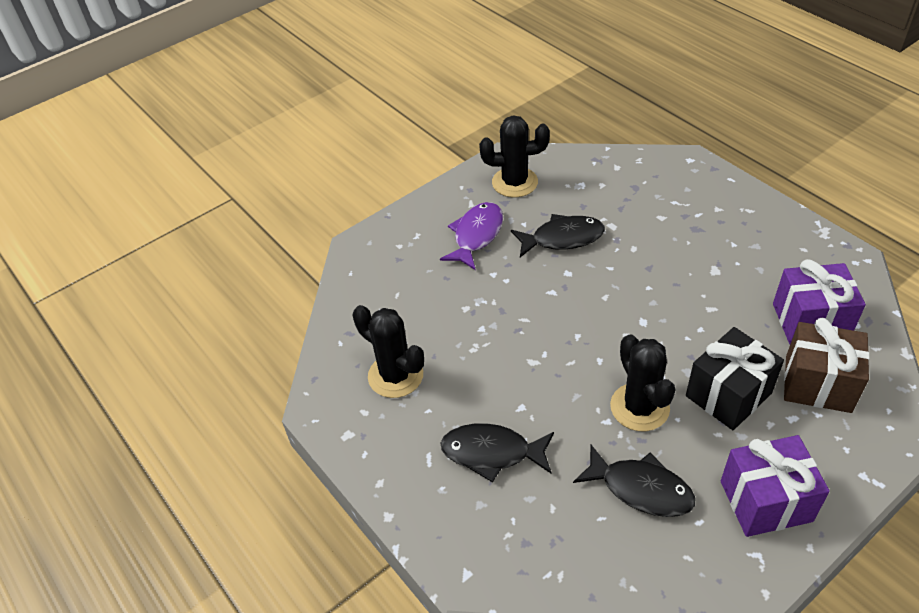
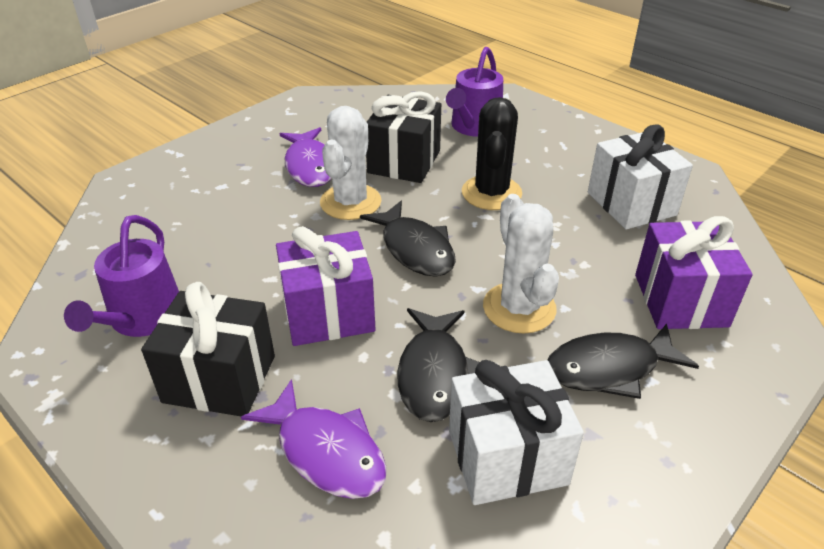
black cactus: 3 -> 1
black gift: 1 -> 2
brown gift: 1 -> 0
purple fish: 1 -> 2
purple watering can: 0 -> 2
white cactus: 0 -> 2
white gift: 0 -> 2

